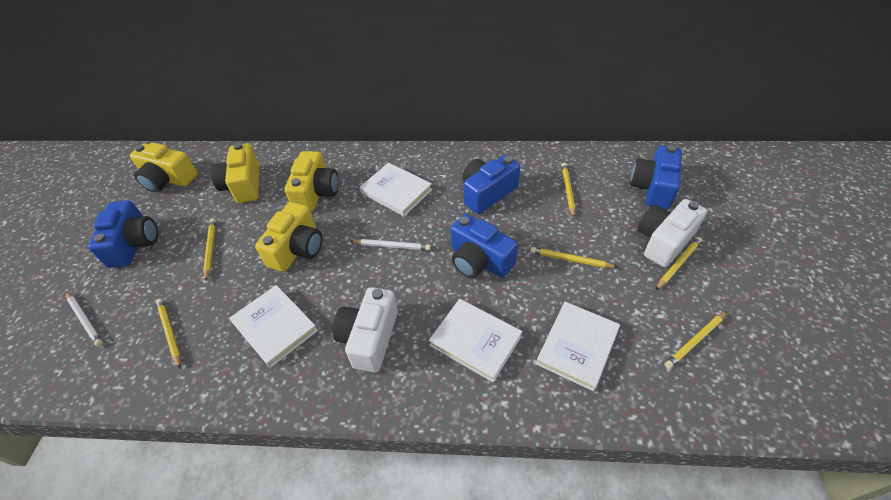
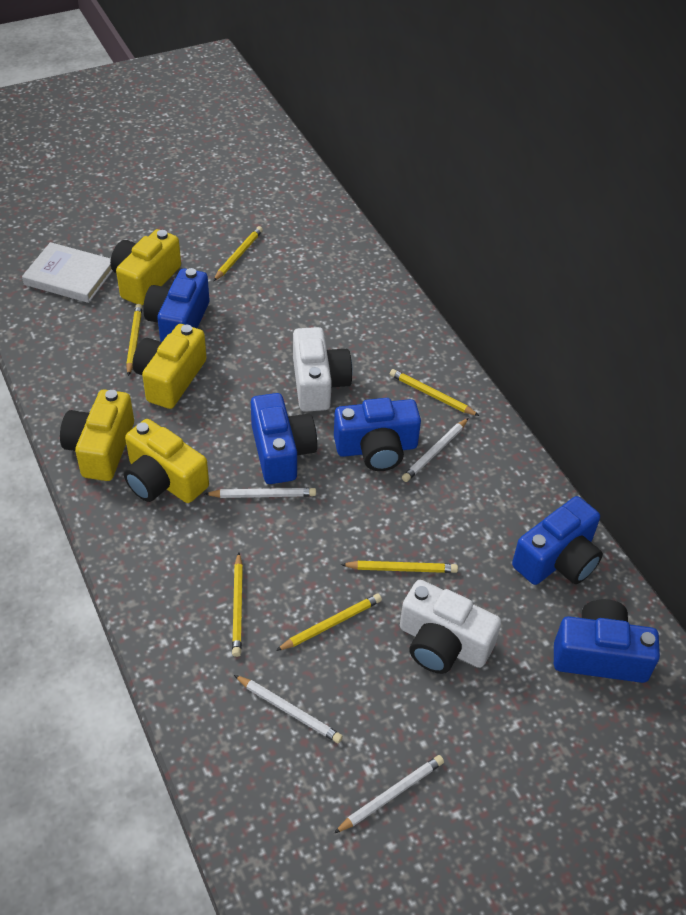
blue camera: 4 -> 5
white book: 4 -> 1
white pencil: 2 -> 4

